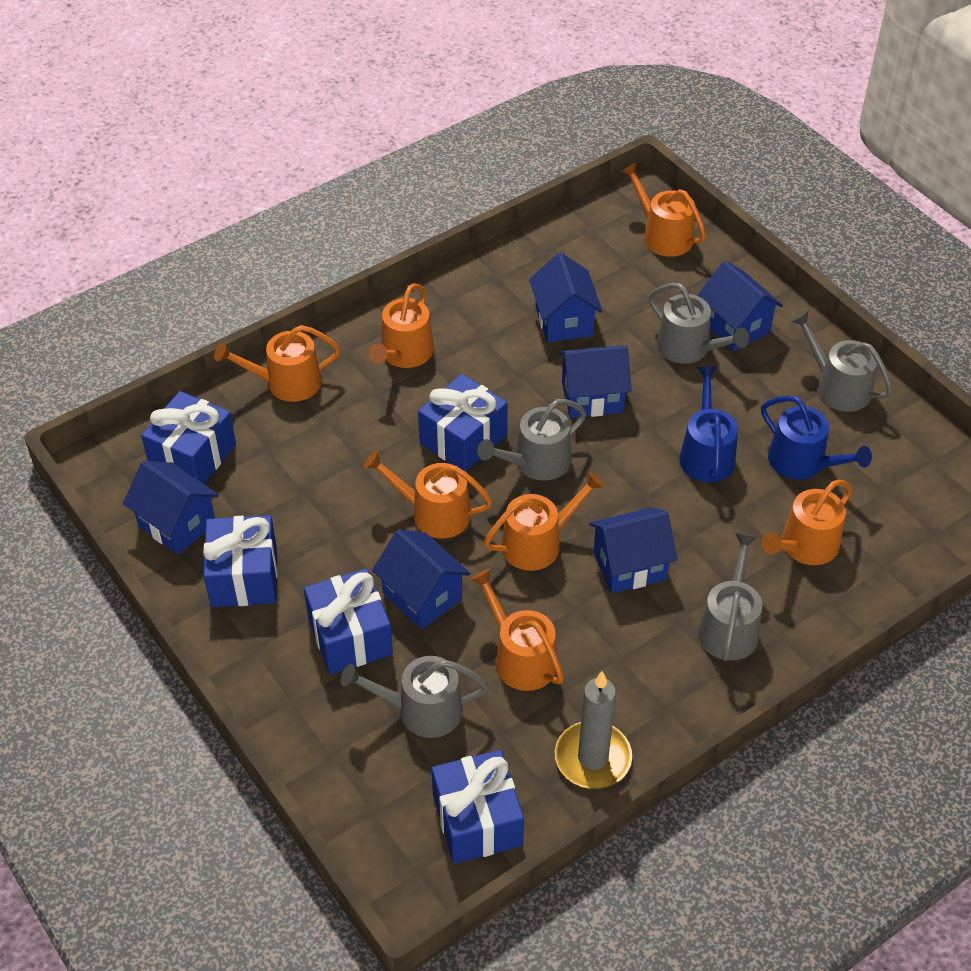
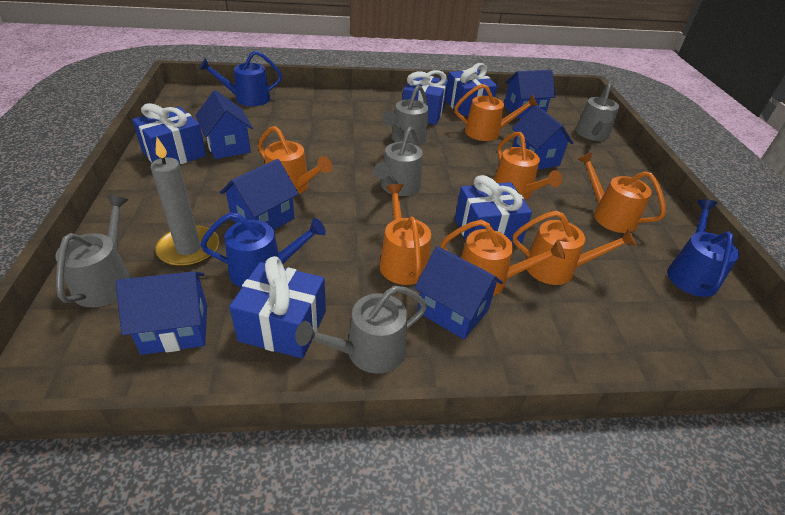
blue watering can: 2 -> 3

